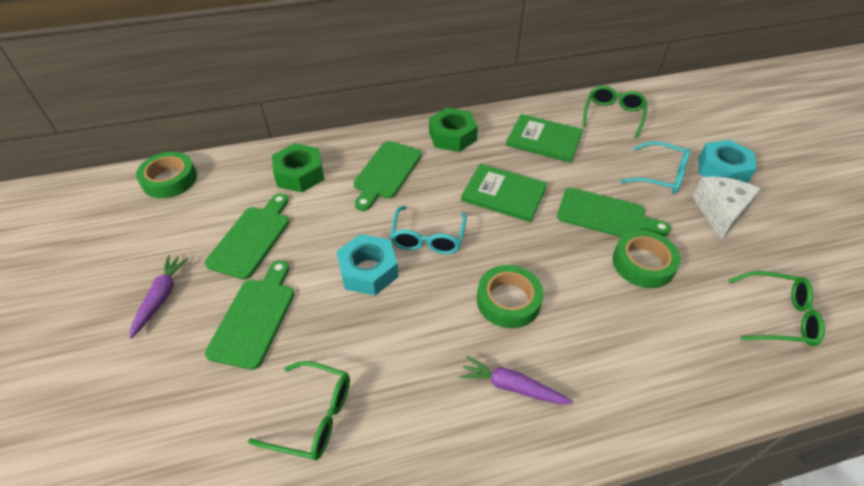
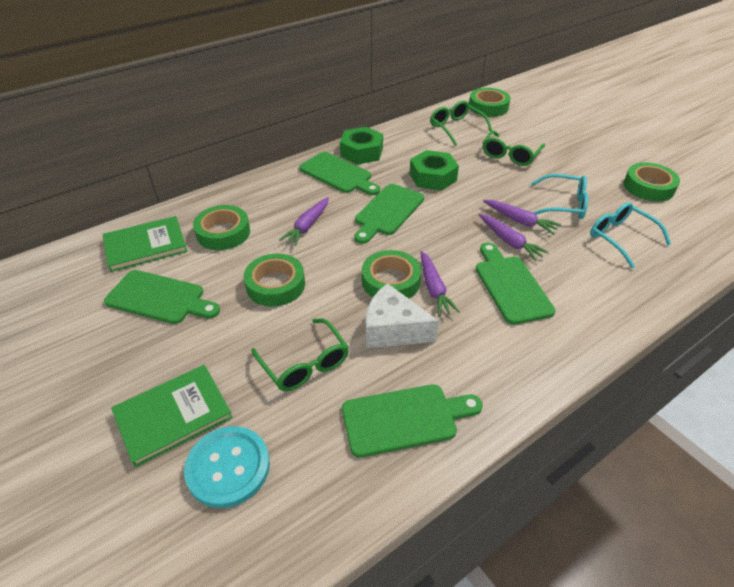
green cutting board: 4 -> 5
green tape: 3 -> 5
purple carrot: 2 -> 4
turquoise button: 0 -> 1
turquoise nut: 2 -> 0

